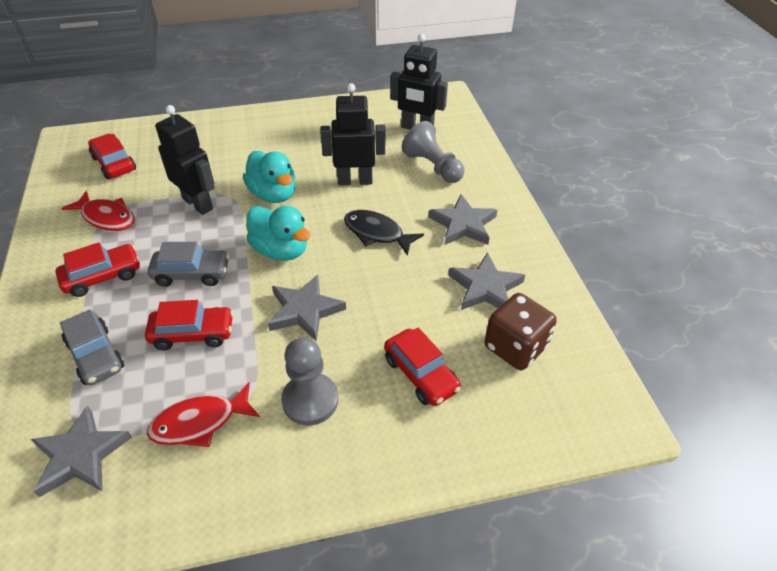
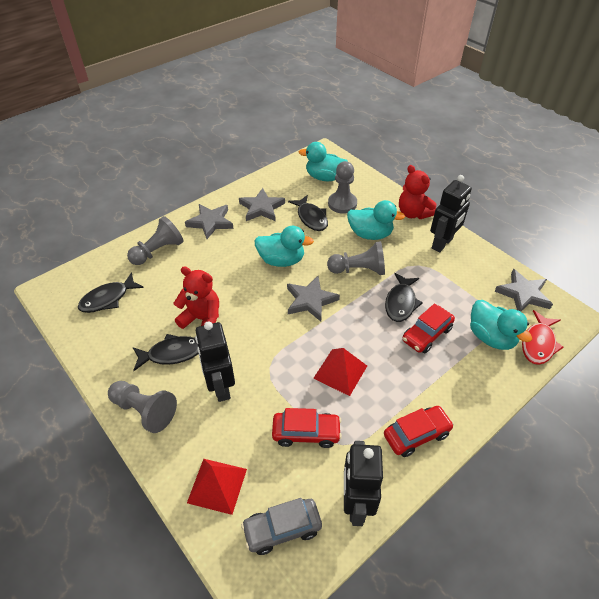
black fish: 1 -> 4
brown dice: 1 -> 0
grey car: 2 -> 1
grey pawn: 2 -> 4
red car: 4 -> 3
red fish: 2 -> 1
red pyramid: 0 -> 2
red teddy bear: 0 -> 2
turquoise duck: 2 -> 4

